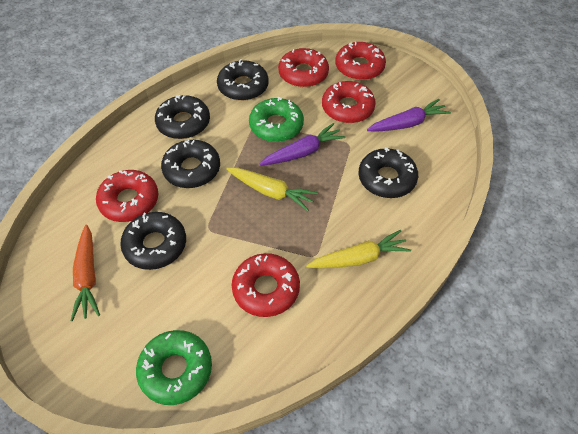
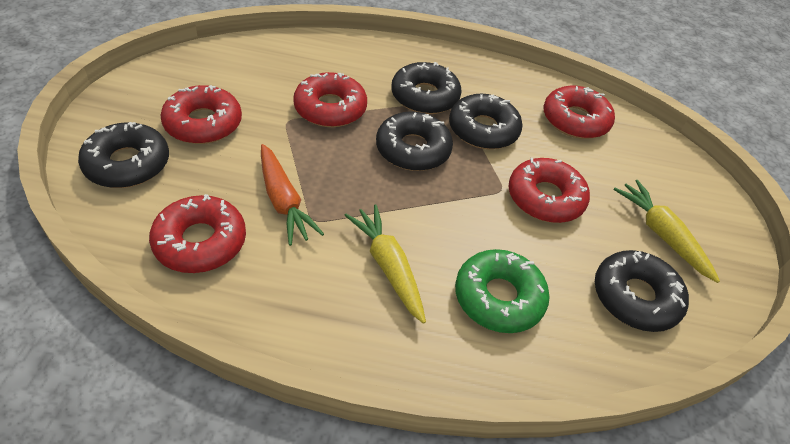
green donut: 2 -> 1
purple carrot: 2 -> 0

